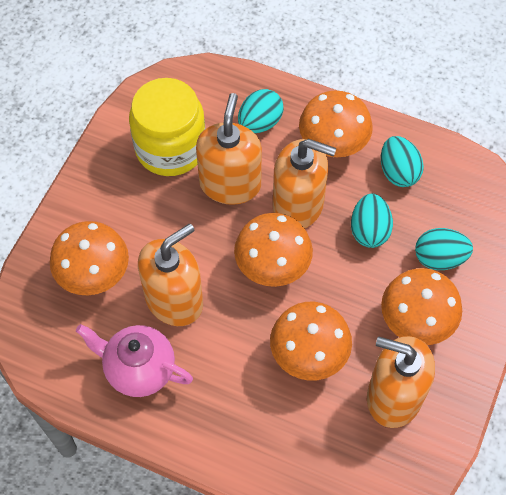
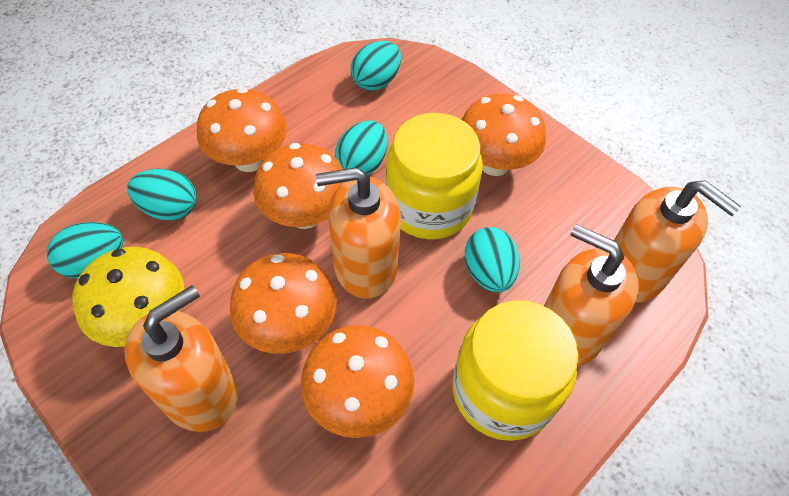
pink teapot: 1 -> 0
turquoise egg: 4 -> 5
yellow jar: 1 -> 2
yellow mushroom: 0 -> 1

